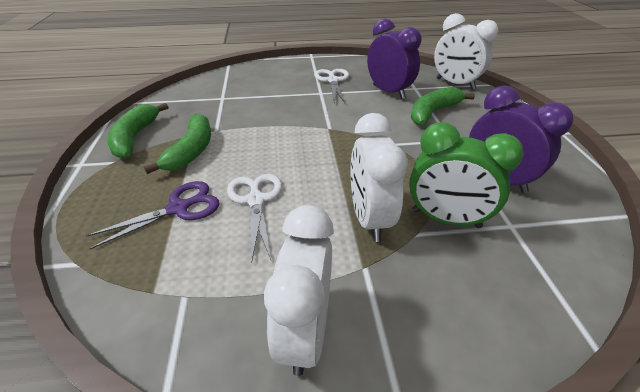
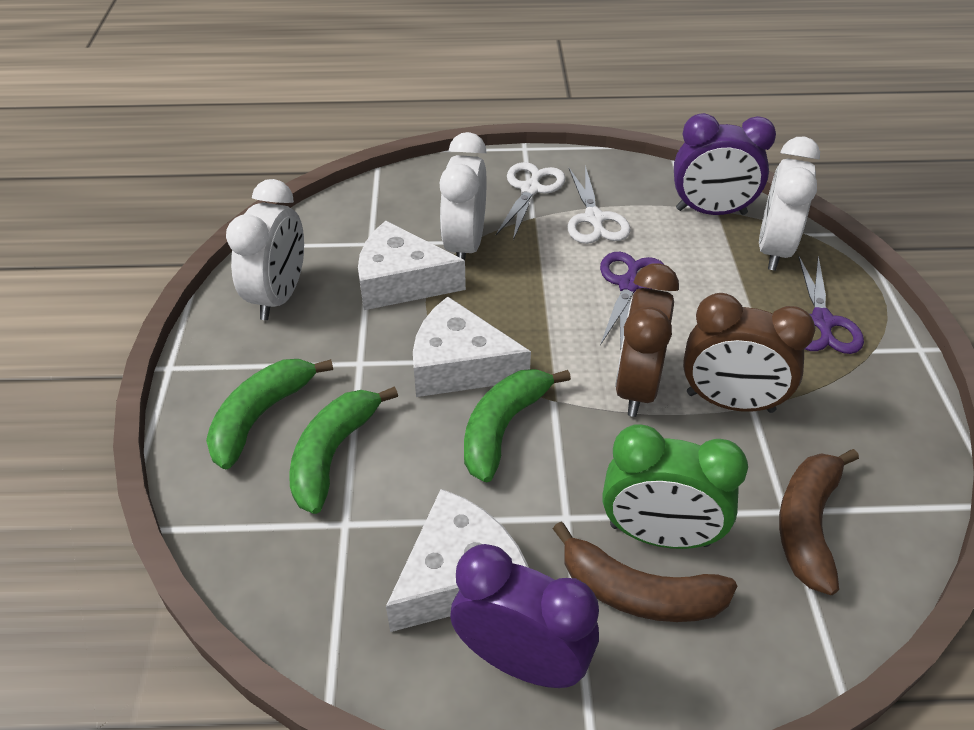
brown banana: 0 -> 2
brown clock: 0 -> 2
purple scissors: 1 -> 2
white cheese: 0 -> 3

